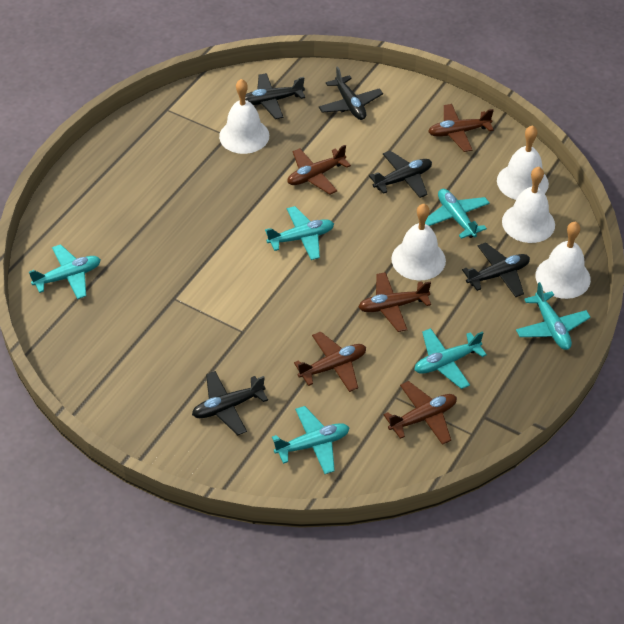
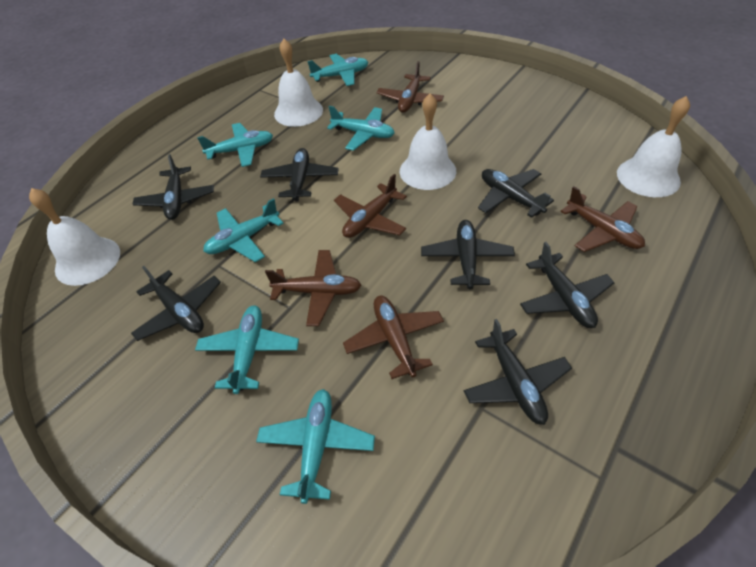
black plane: 5 -> 7
white bell: 5 -> 4

